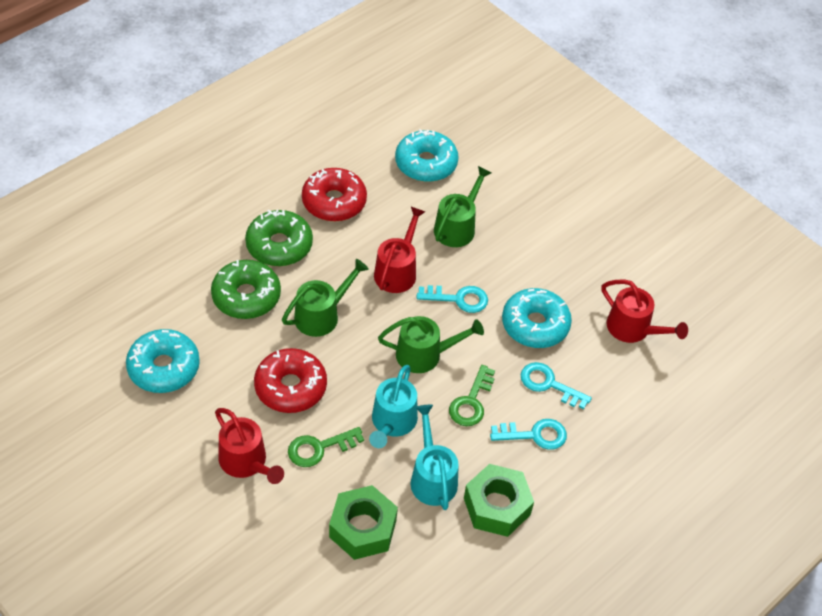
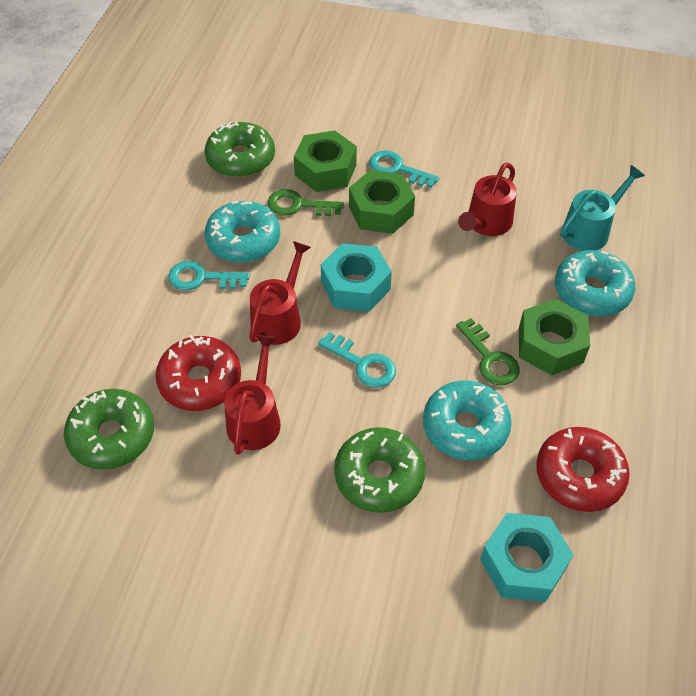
green donut: 2 -> 3
green nut: 2 -> 3
green watering can: 3 -> 0
turquoise nut: 0 -> 2
turquoise watering can: 2 -> 1

